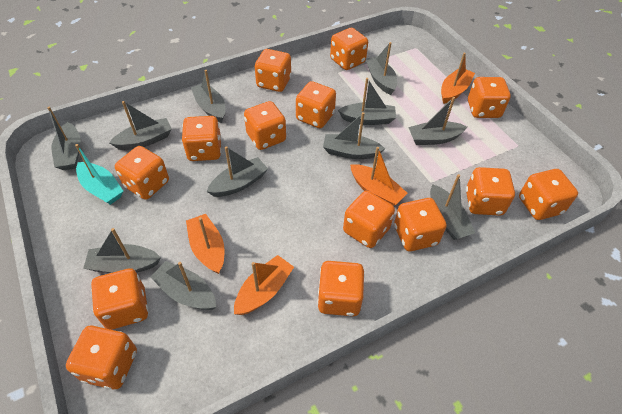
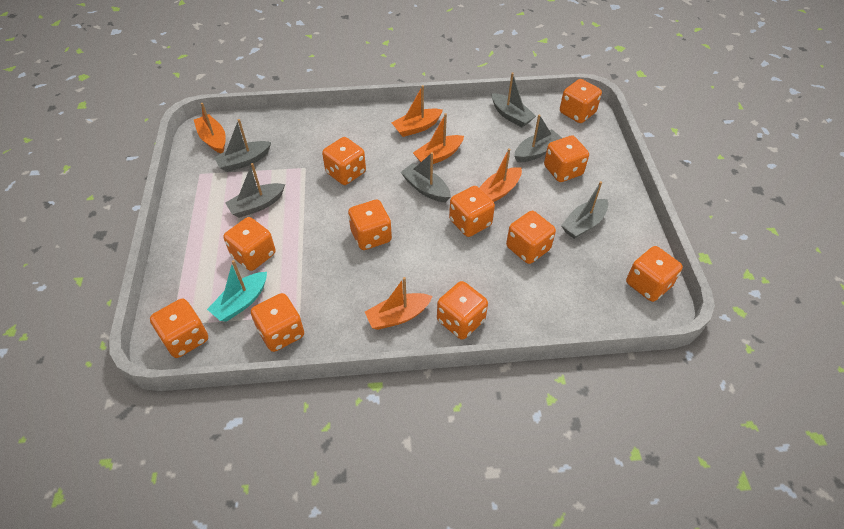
grey boat: 11 -> 6
orange boat: 4 -> 5
orange dice: 14 -> 11

